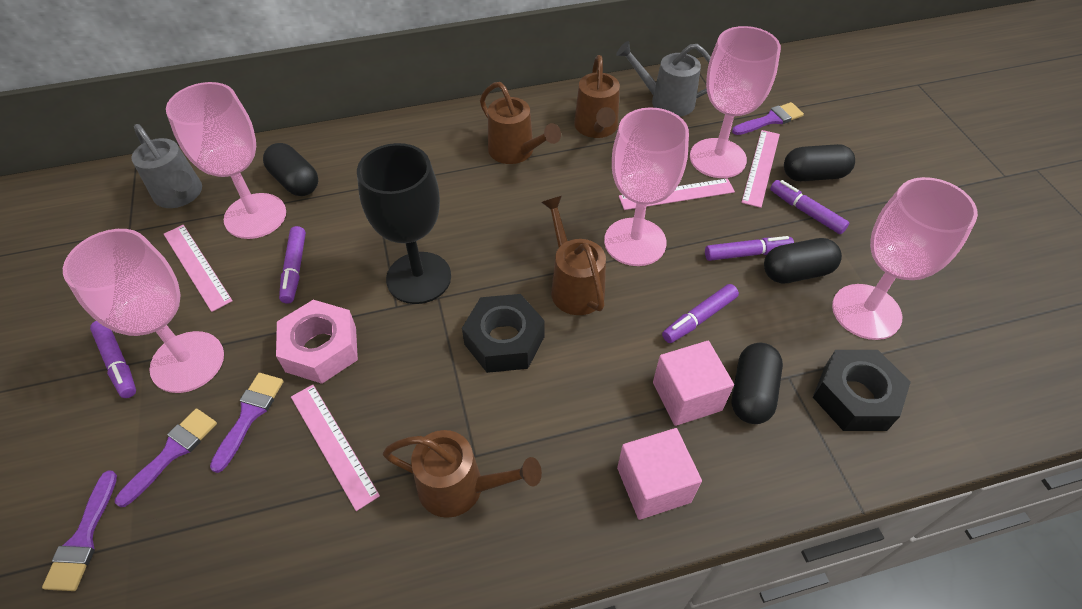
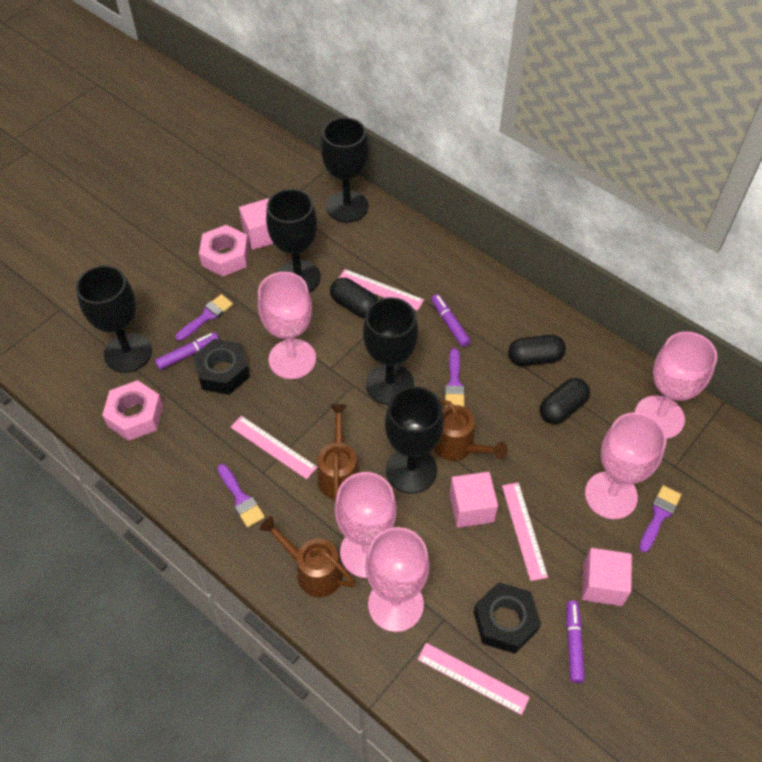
black capsule: 4 -> 3
black goblet: 1 -> 5
brown watering can: 4 -> 3
grey watering can: 2 -> 0
pink cube: 2 -> 3
pink nut: 1 -> 2
purple marker: 5 -> 3

